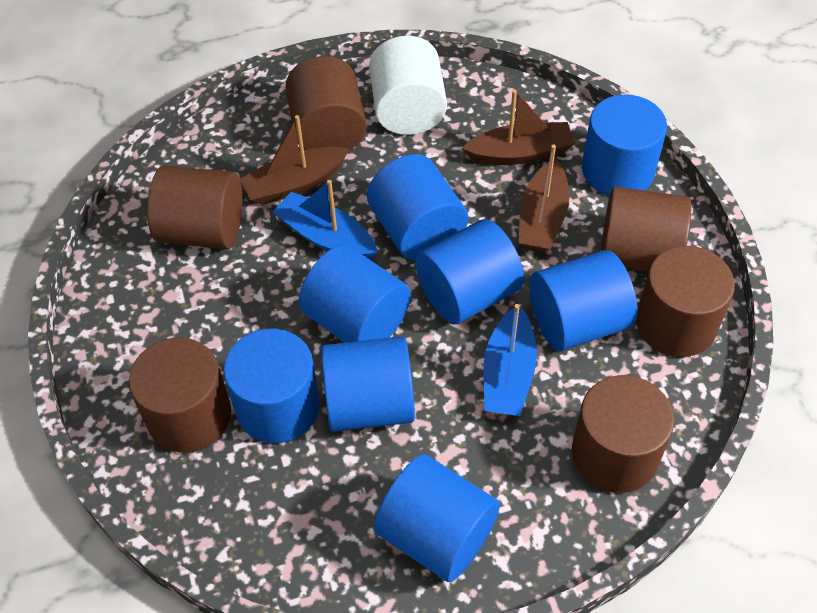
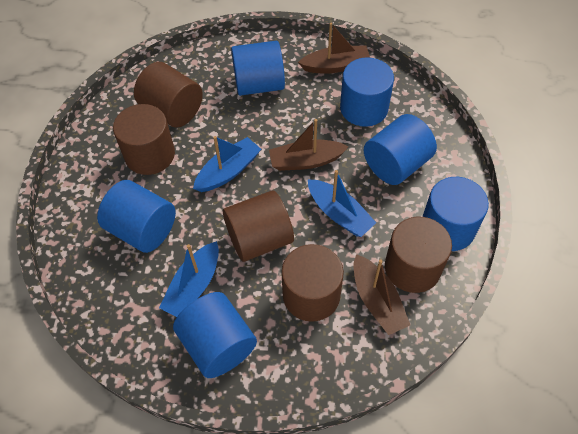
blue boat: 2 -> 3
blue cylinder: 8 -> 6
brown cylinder: 6 -> 5
white cylinder: 1 -> 0

